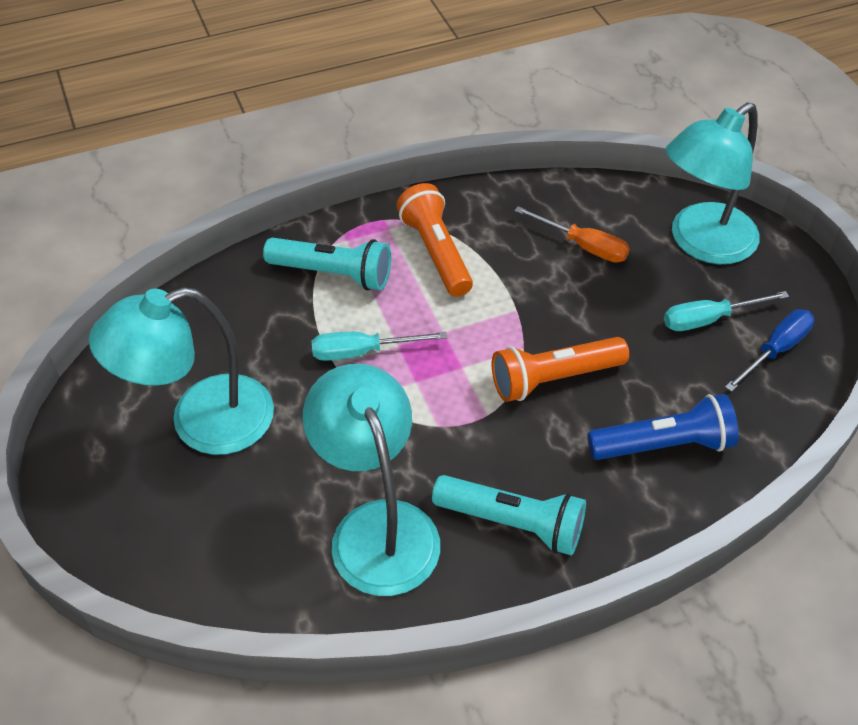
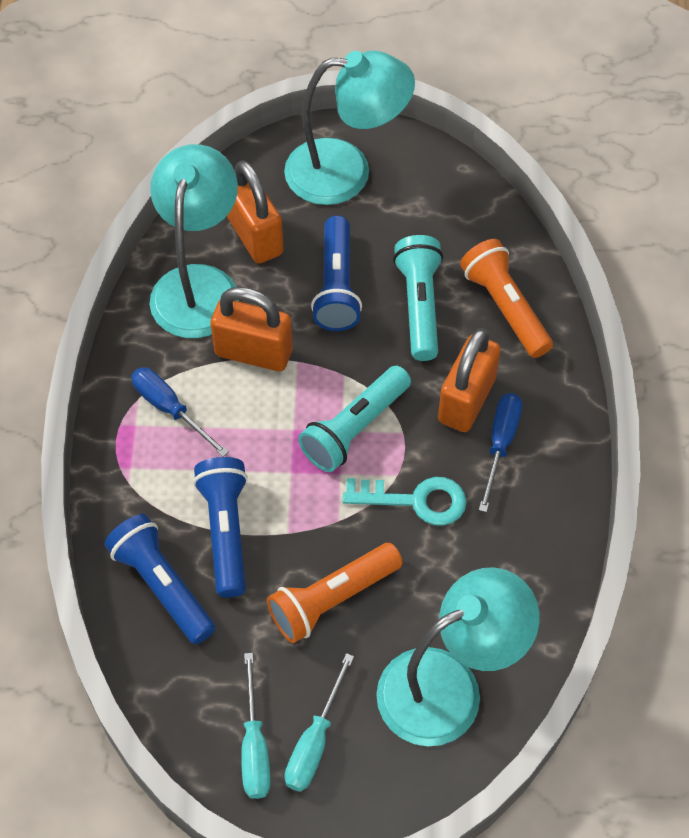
blue flashlight: 1 -> 3
blue screwdriver: 1 -> 2
orange padlock: 0 -> 3
orange screwdriver: 1 -> 0
turquoise key: 0 -> 1

